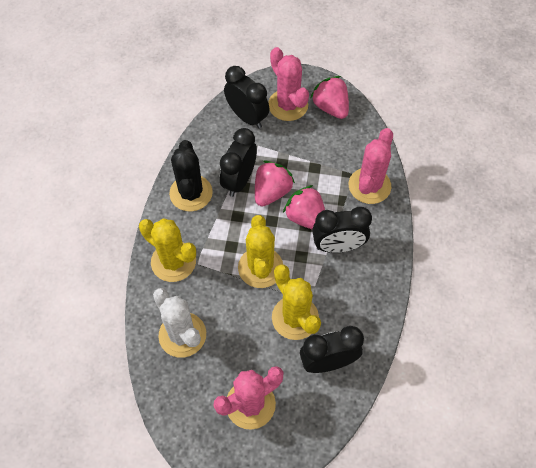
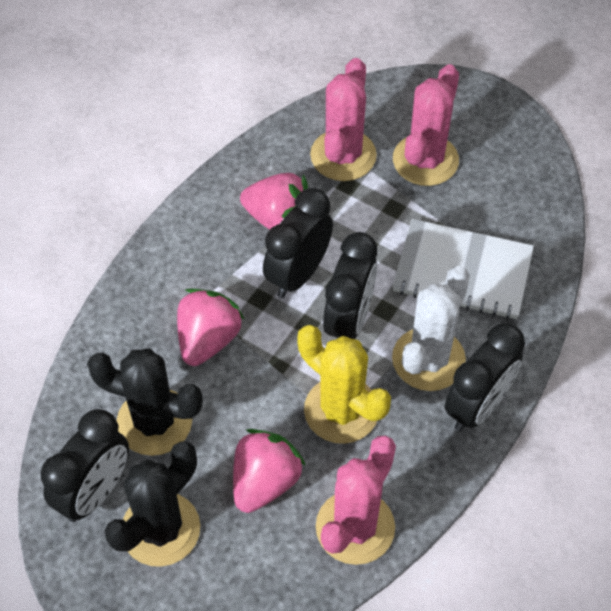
black cactus: 1 -> 2
white notebook: 0 -> 1
yellow cactus: 3 -> 1

